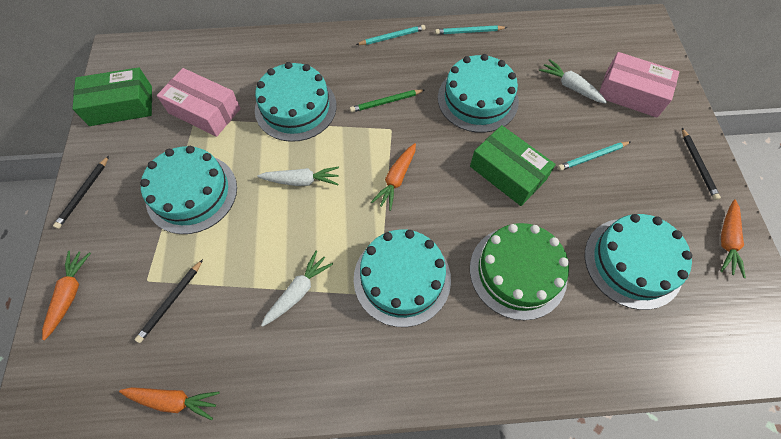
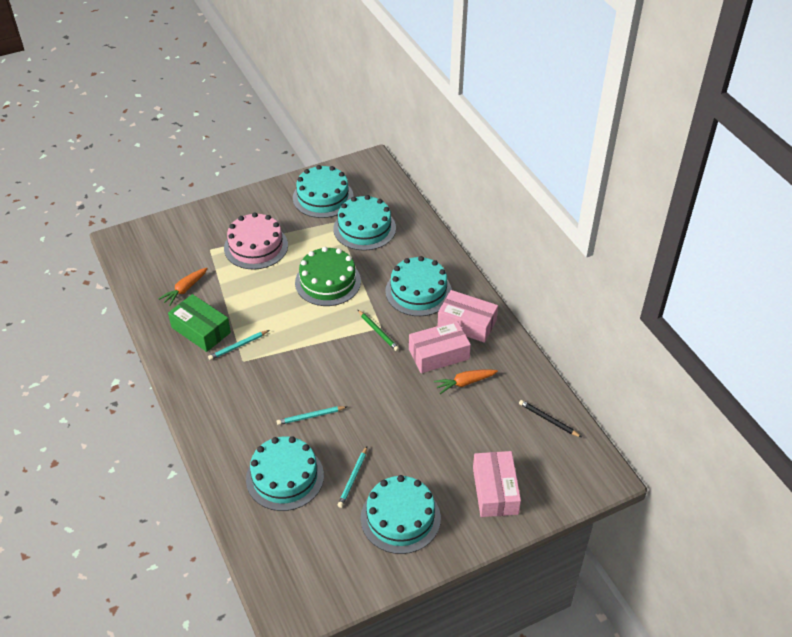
black pencil: 3 -> 1
green box: 2 -> 1
orange carrot: 4 -> 2
pink box: 2 -> 3
pink cake: 0 -> 1
white carrot: 3 -> 0

